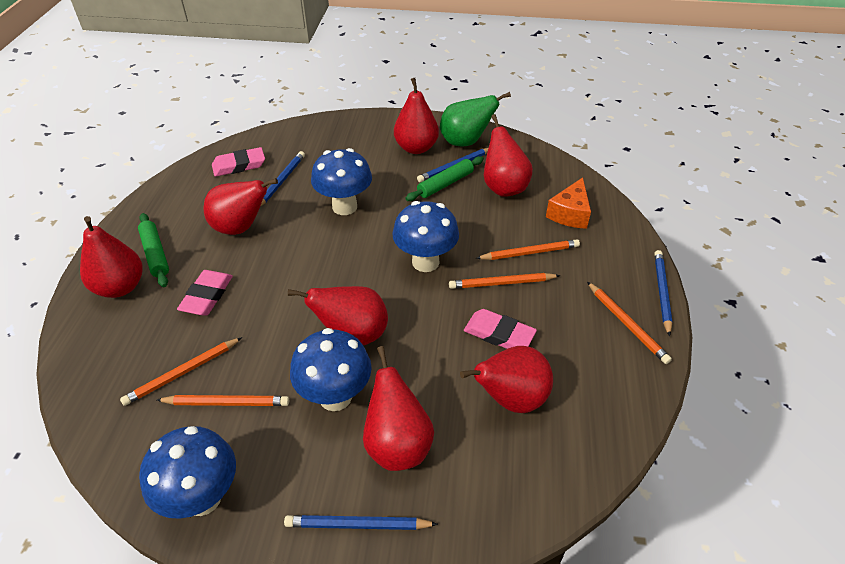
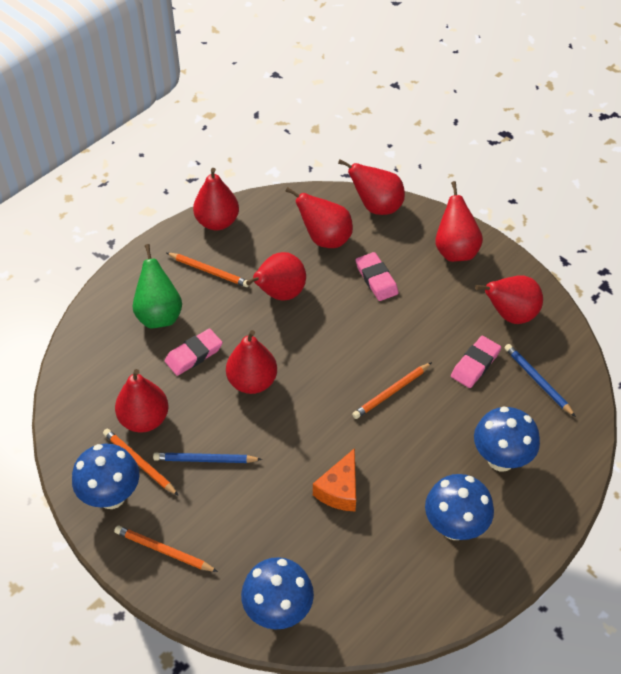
blue pencil: 4 -> 2
green rolling pin: 2 -> 0
orange pencil: 5 -> 4
red pear: 7 -> 8

